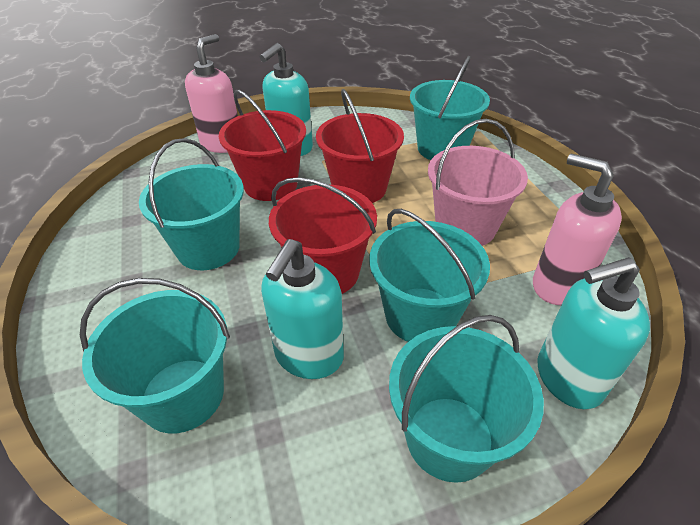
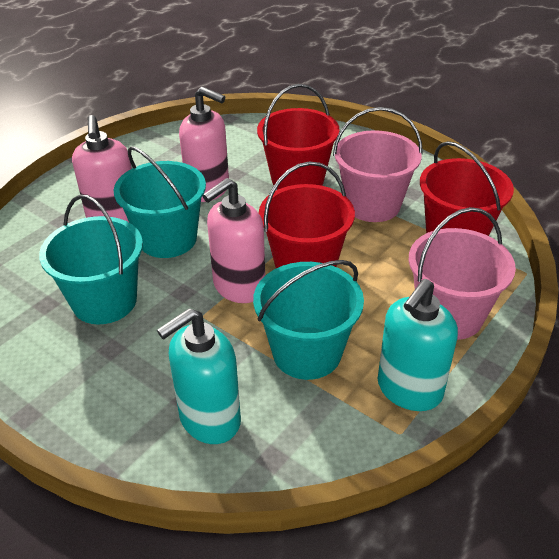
pink bucket: 1 -> 2
pink soap dispenser: 2 -> 3
turquoise bucket: 5 -> 3
turquoise soap dispenser: 3 -> 2

